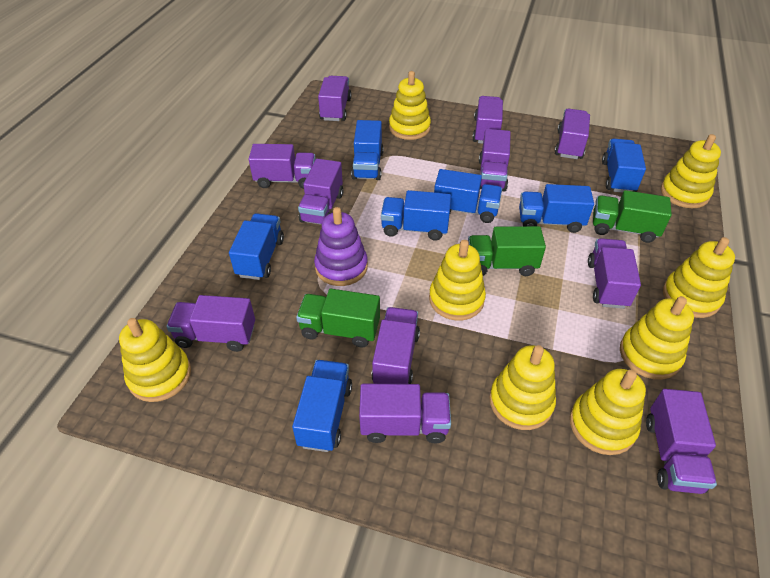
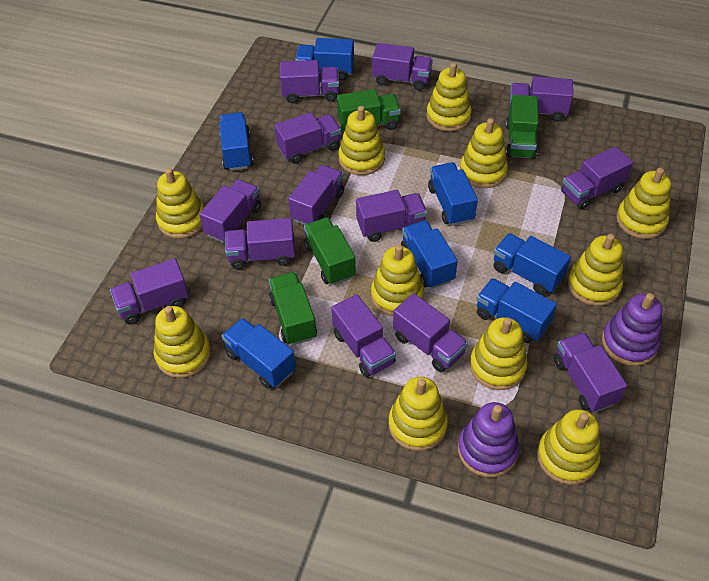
green truck: 3 -> 4
purple stacking toy: 1 -> 2
purple truck: 11 -> 13
yellow stacking toy: 8 -> 11

